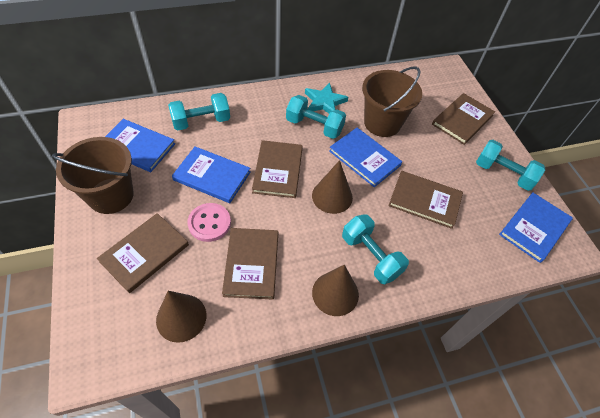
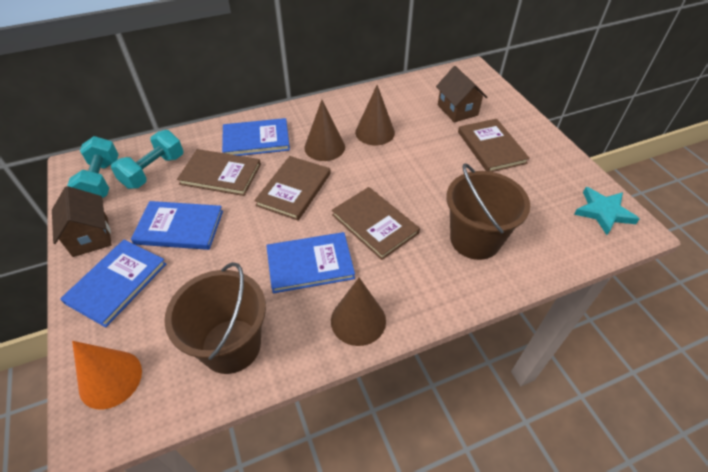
brown book: 5 -> 4
brown house: 0 -> 2
orange cone: 0 -> 1
pink button: 1 -> 0
turquoise dumbbell: 4 -> 2

